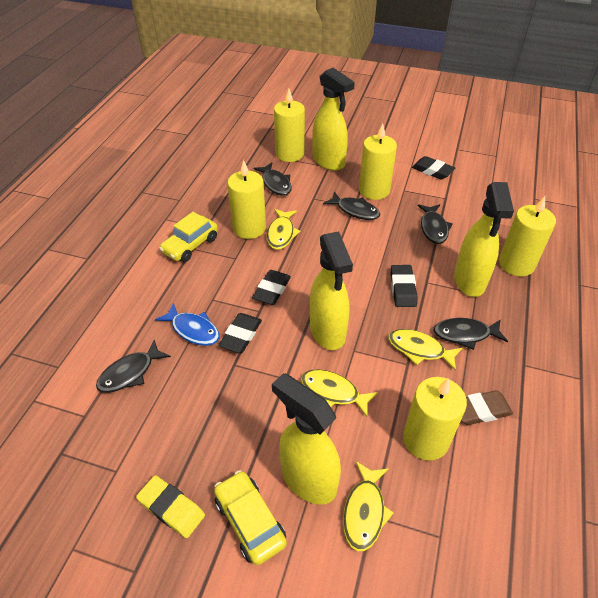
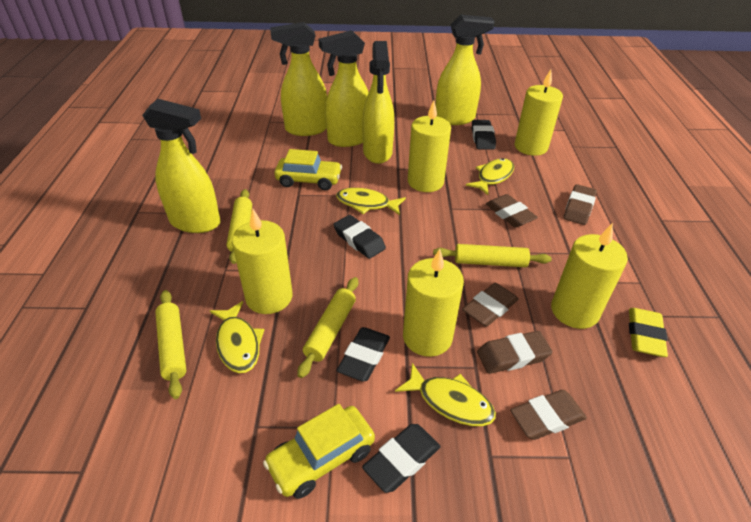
black fish: 5 -> 0
blue fish: 1 -> 0
brown eraser: 1 -> 5
yellow rolling pin: 0 -> 4
yellow spray bottle: 4 -> 5

